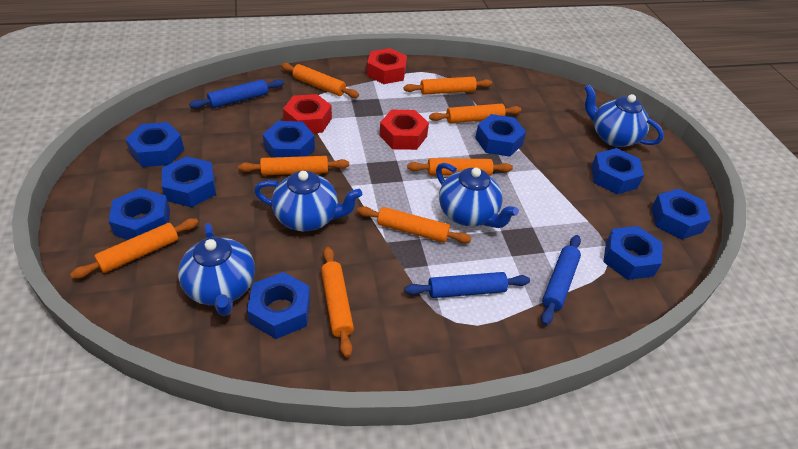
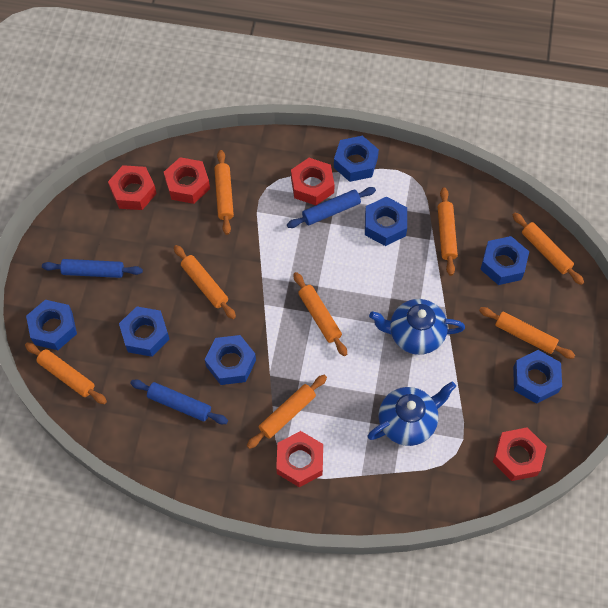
blue nut: 9 -> 7
blue teapot: 4 -> 2
red nut: 3 -> 5

